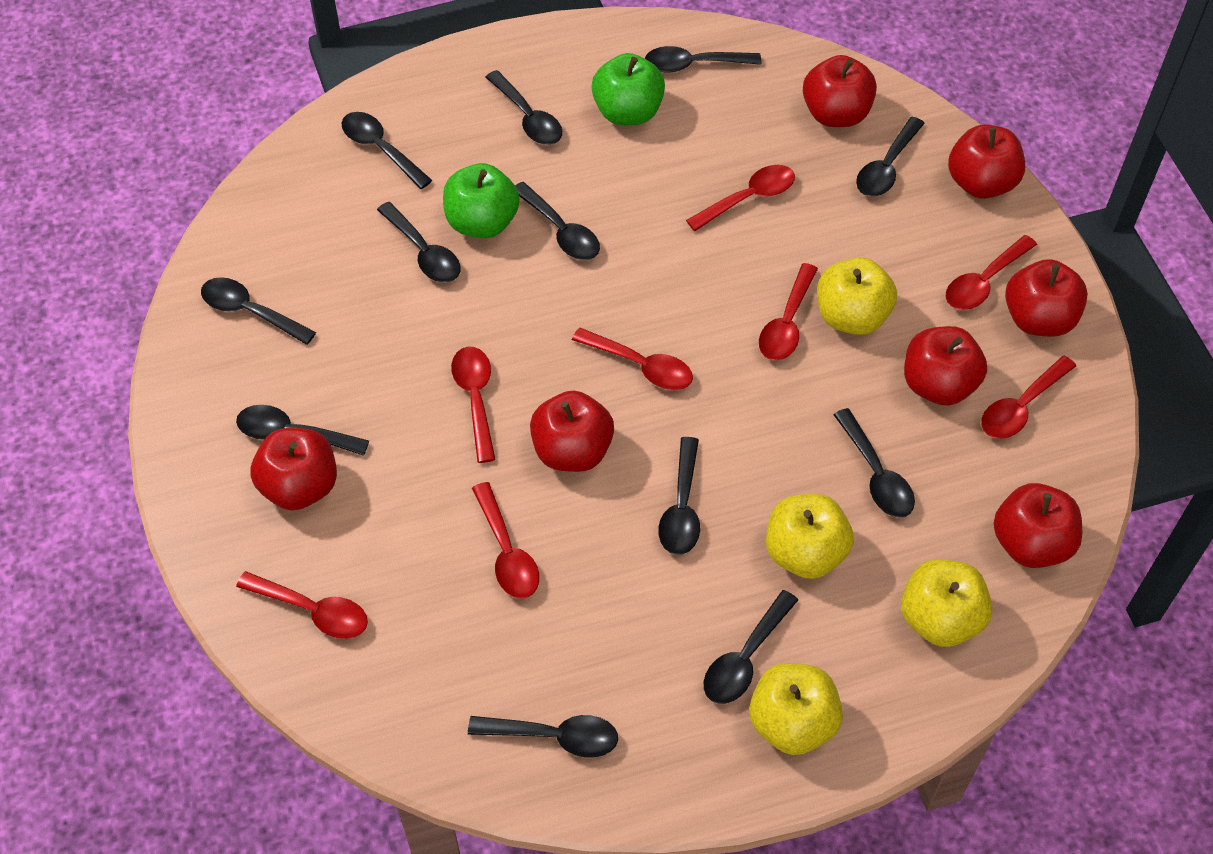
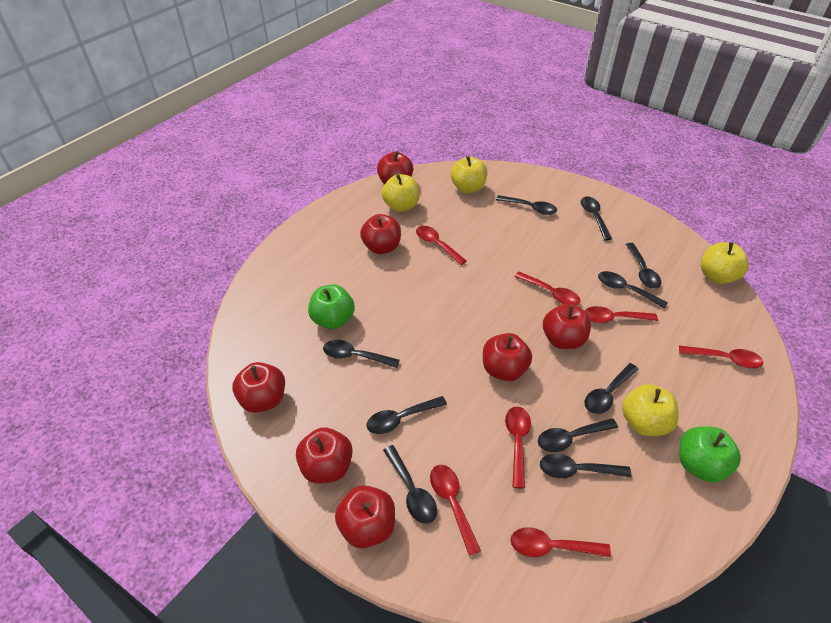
black spoon: 12 -> 10
red spoon: 8 -> 7

